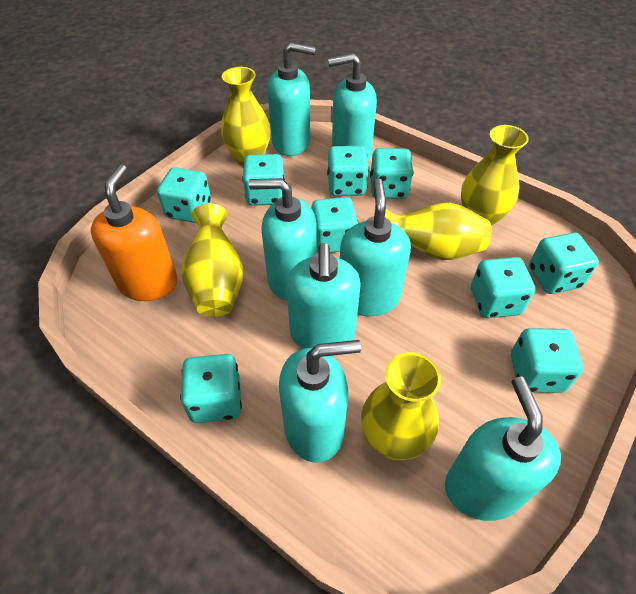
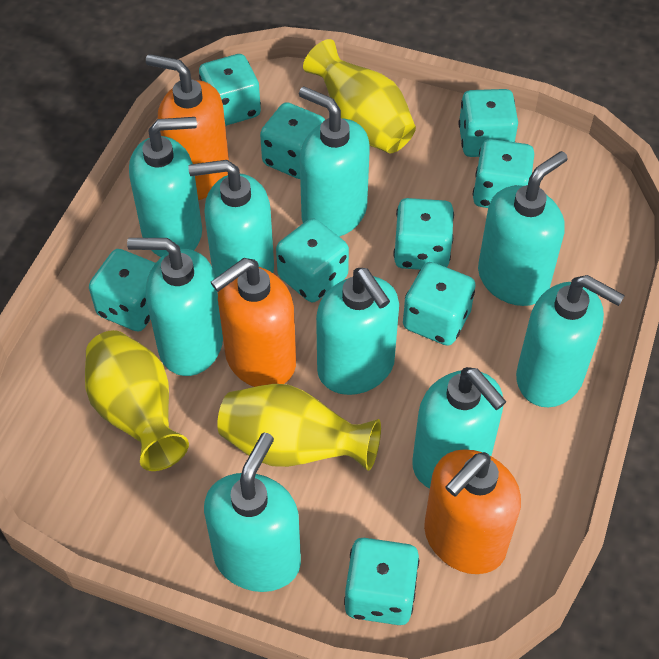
orange soap dispenser: 1 -> 3
turquoise soap dispenser: 7 -> 9
yellow vase: 5 -> 3

